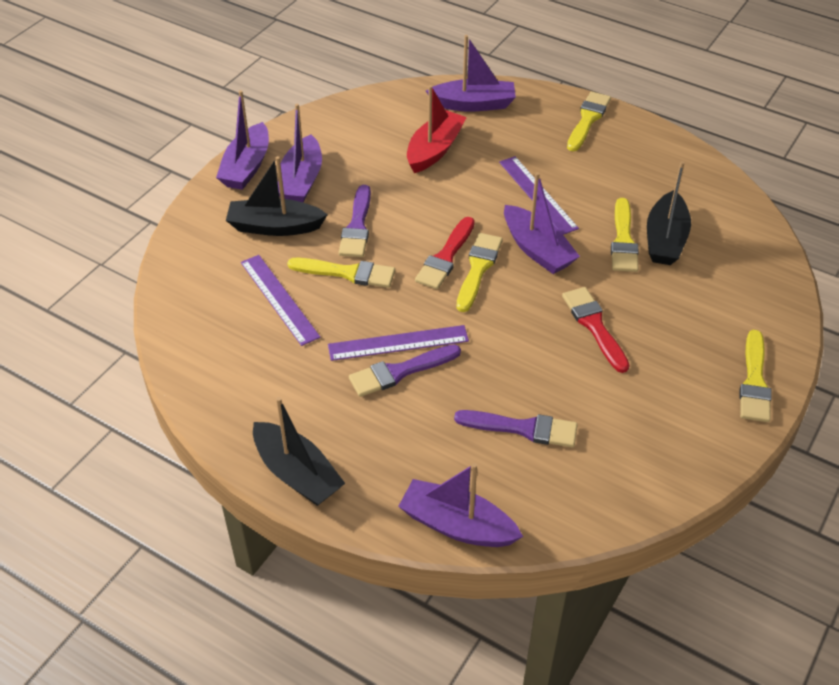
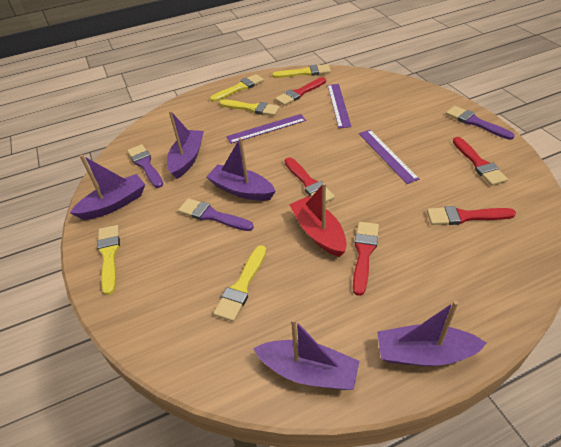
black boat: 3 -> 0
red brush: 2 -> 5

